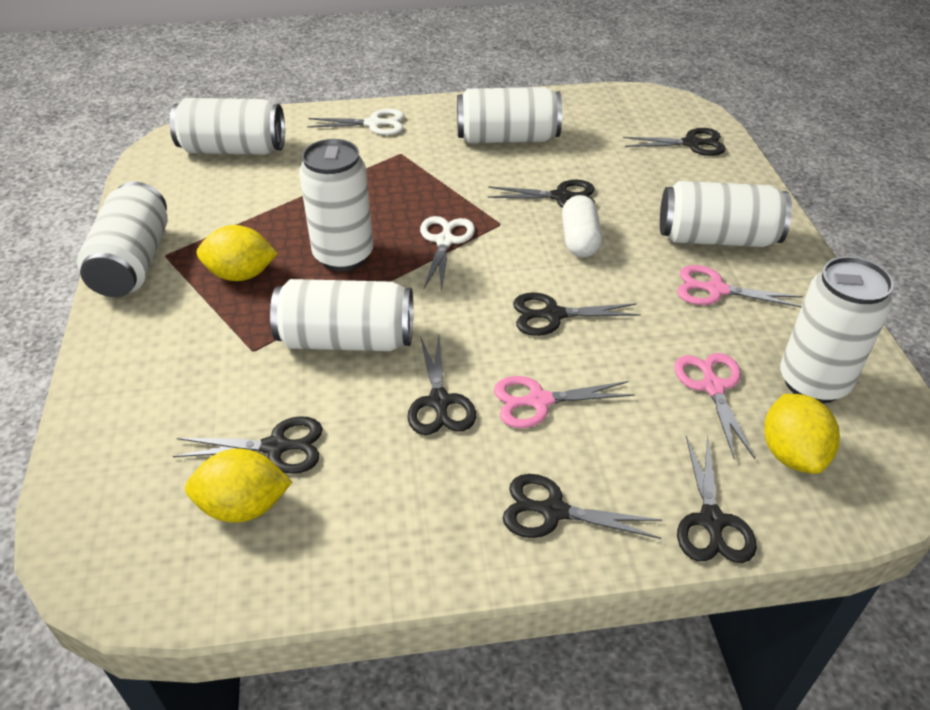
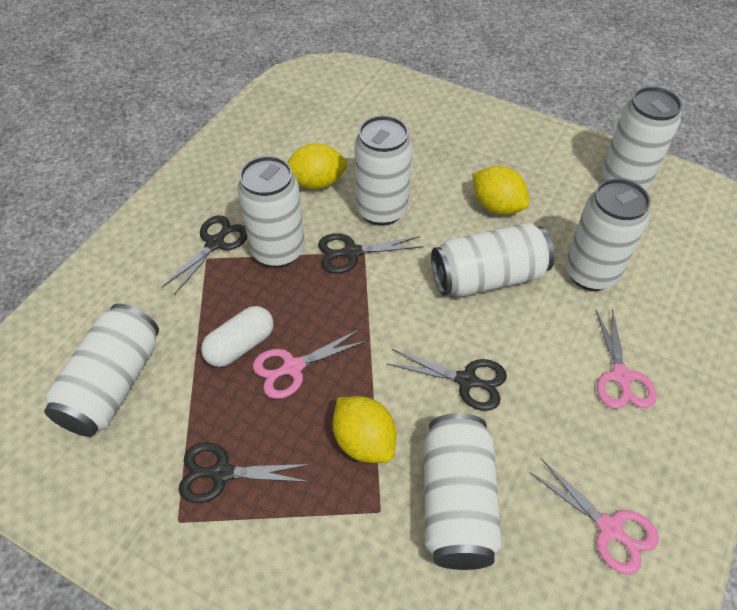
black scissors: 7 -> 4
white scissors: 2 -> 0

